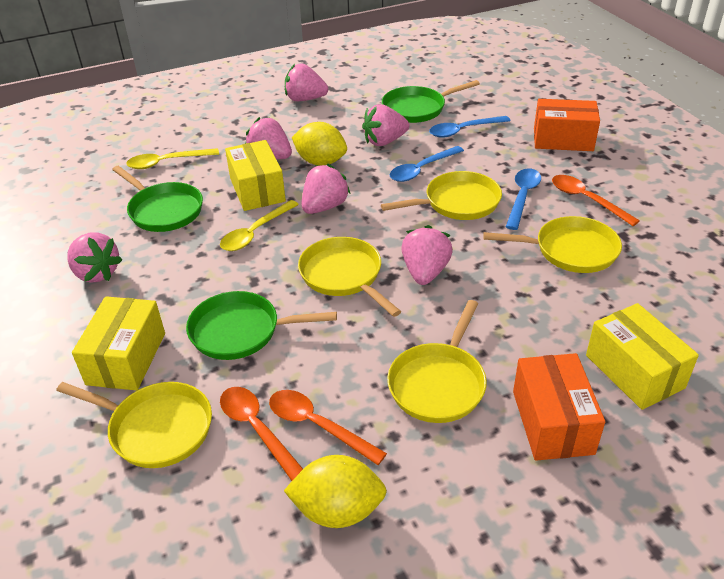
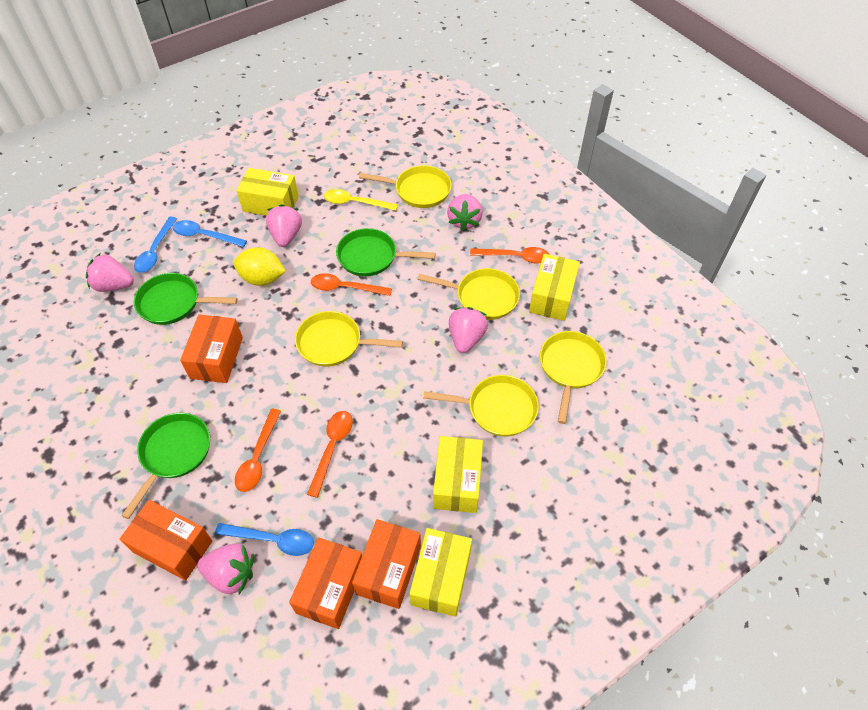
orange box: 2 -> 4
orange spoon: 3 -> 4
pink strawberry: 6 -> 5
yellow box: 3 -> 4
yellow lemon: 2 -> 1
yellow spoon: 2 -> 1

